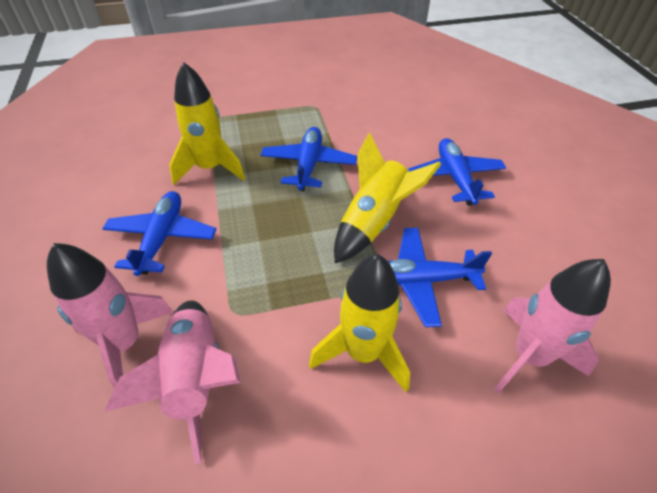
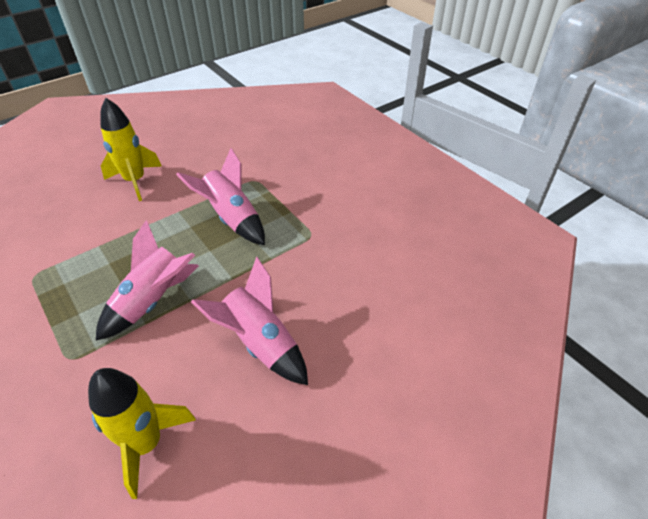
blue plane: 4 -> 0
yellow rocket: 3 -> 2

